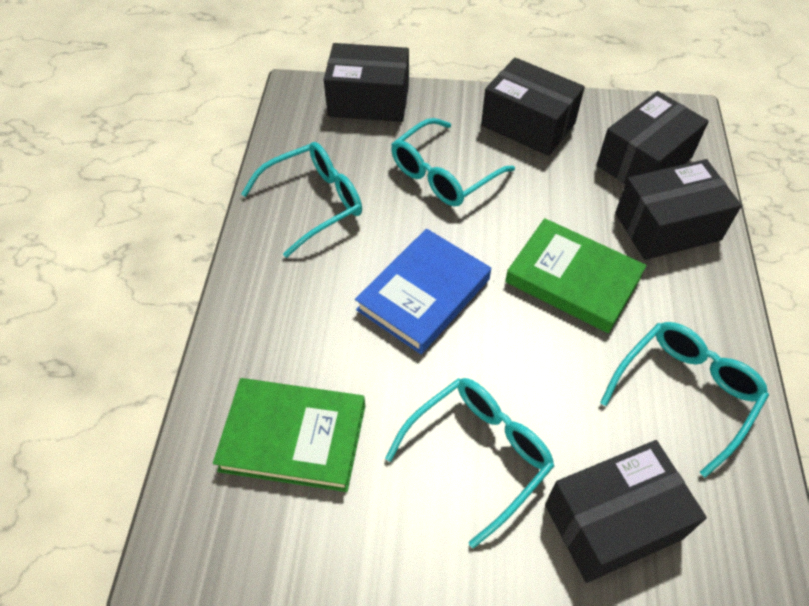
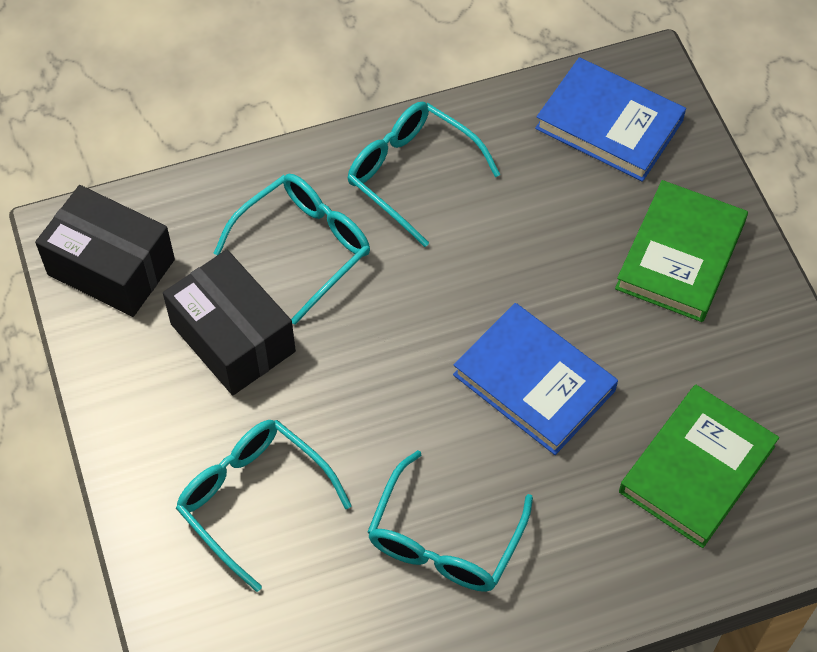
black box: 5 -> 2
blue book: 1 -> 2

